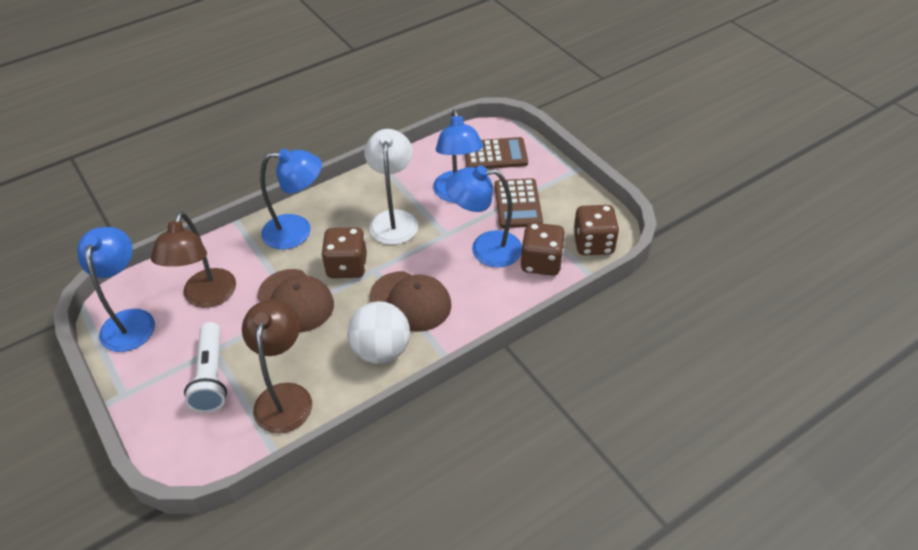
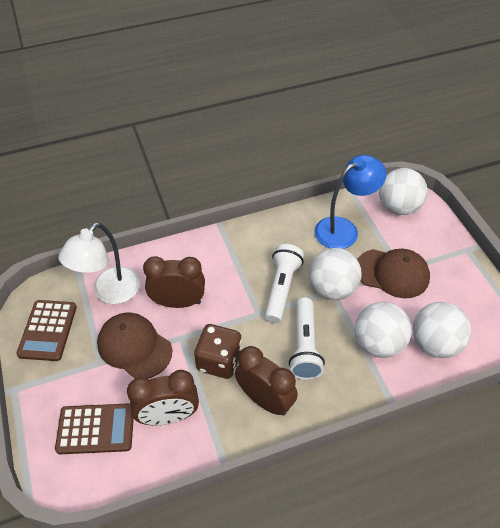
blue lamp: 4 -> 1
brown clock: 0 -> 3
brown dice: 3 -> 1
brown lamp: 2 -> 0
white ball: 1 -> 4
white flashlight: 1 -> 2

